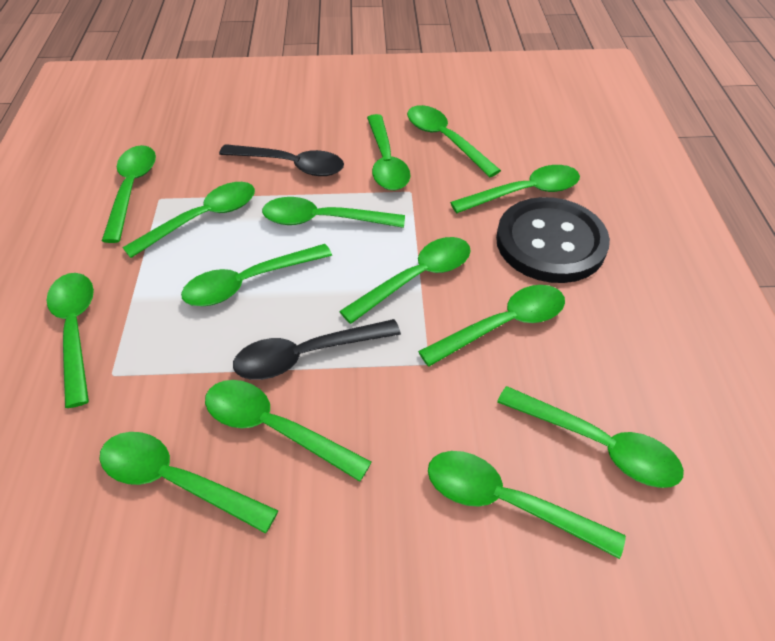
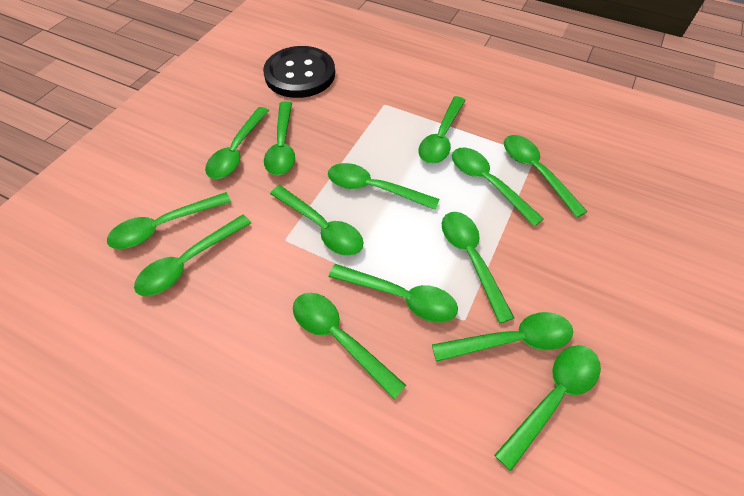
black spoon: 2 -> 0

